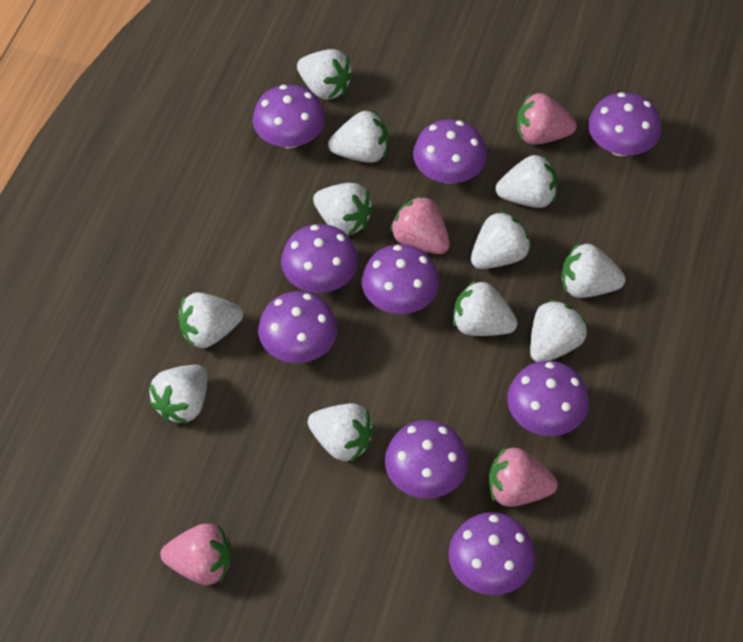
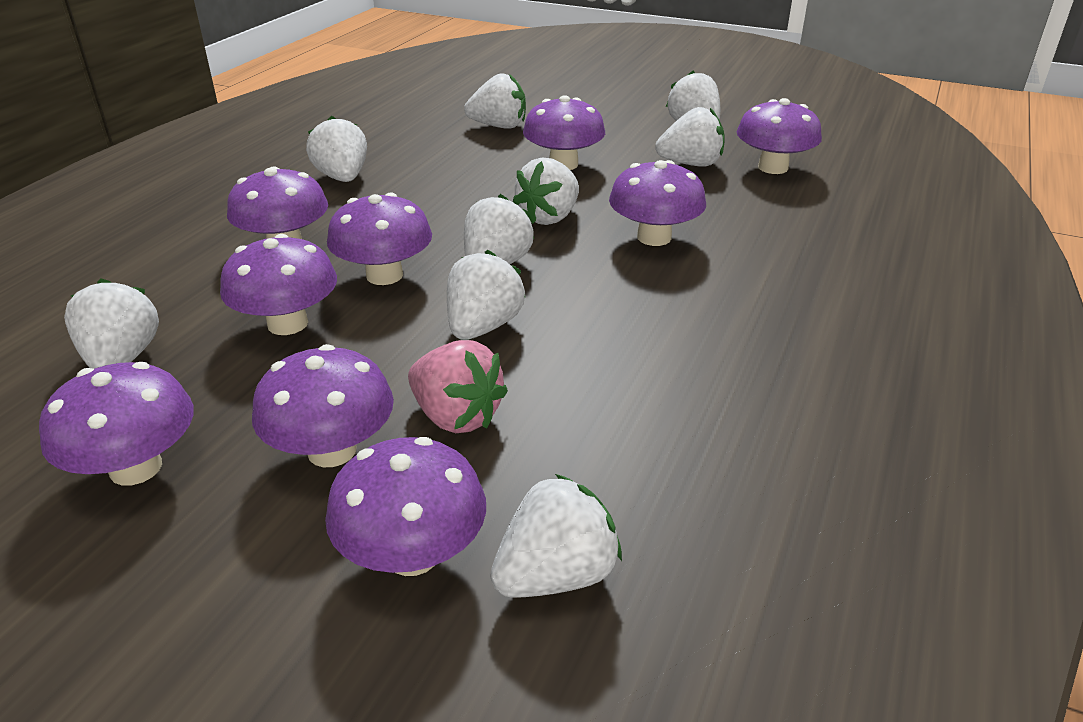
pink strawberry: 4 -> 1
white strawberry: 11 -> 9

